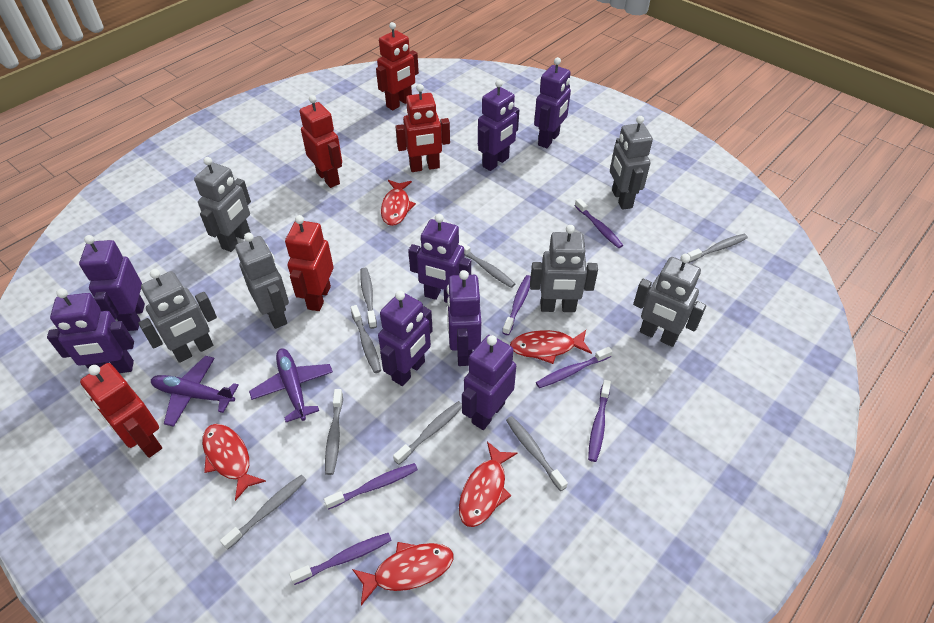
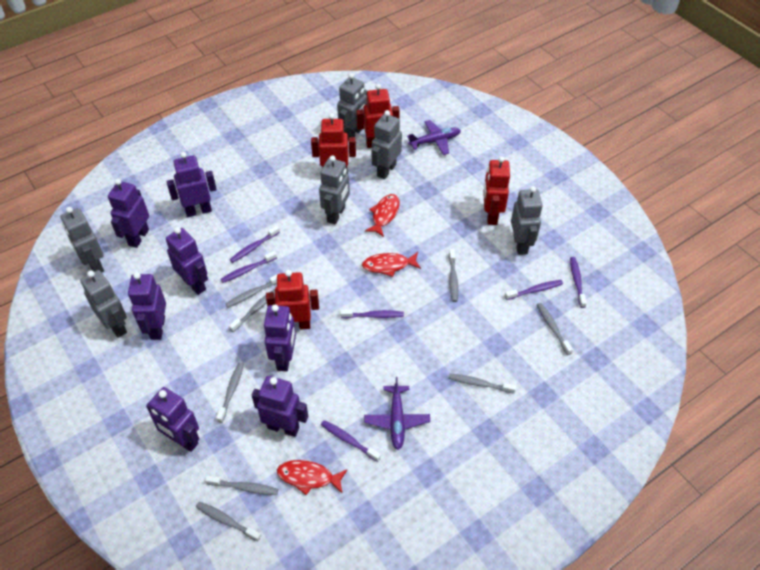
purple robot: 8 -> 7
red fish: 5 -> 3
red robot: 5 -> 4

